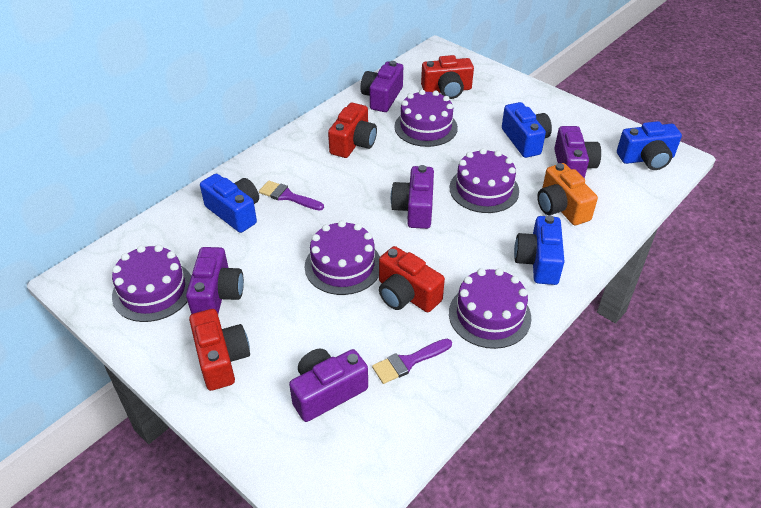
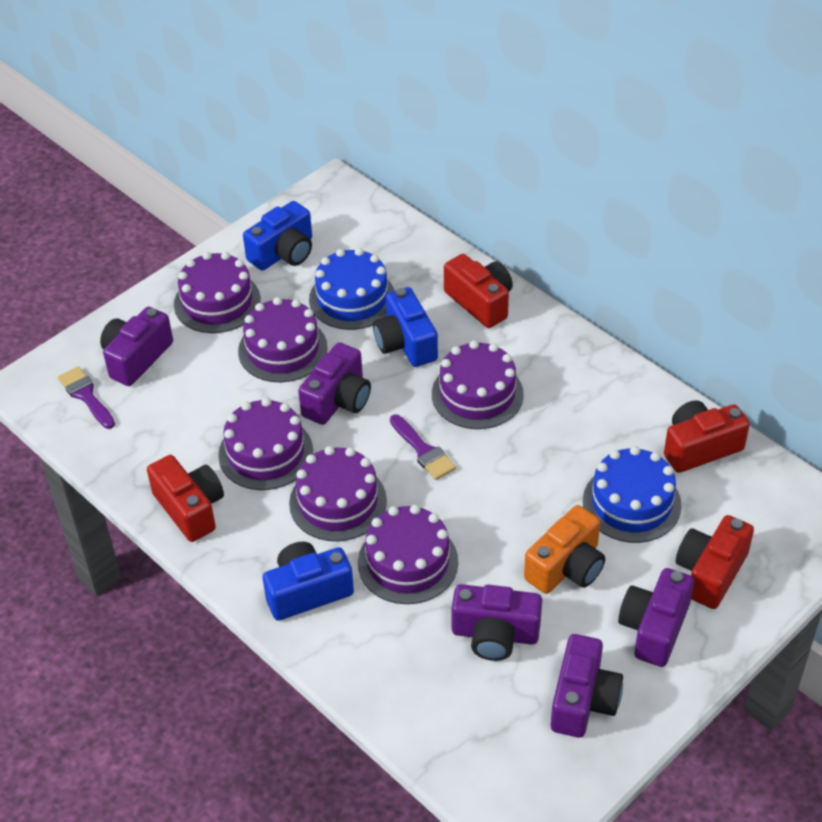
blue cake: 0 -> 2
blue camera: 4 -> 3
purple cake: 5 -> 6

